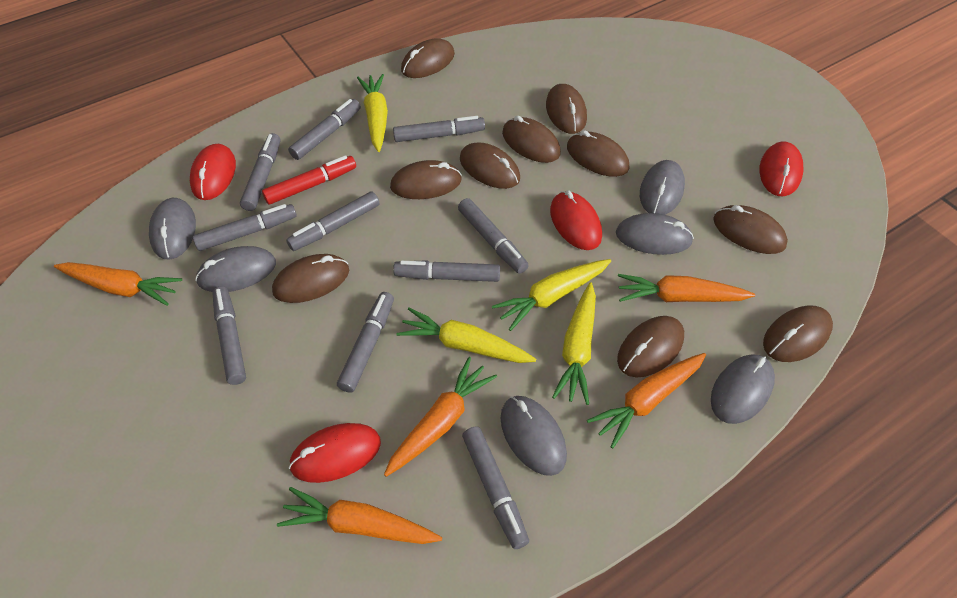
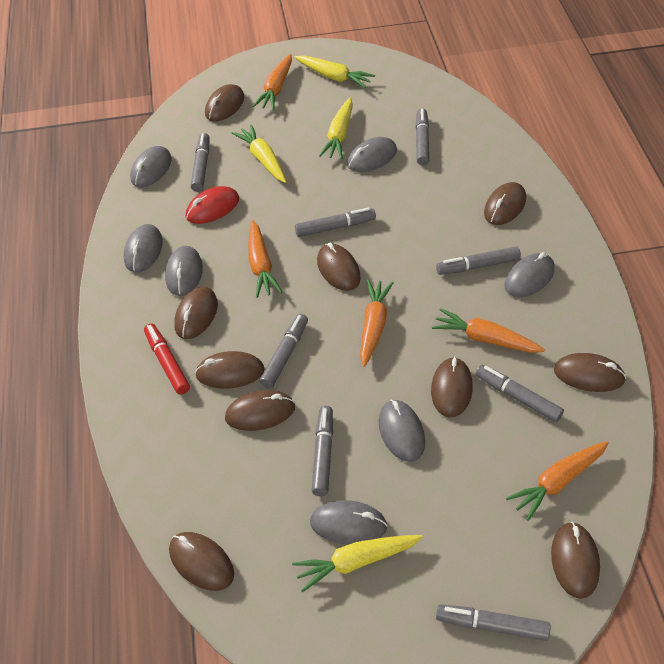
grey marker: 10 -> 8
grey mouse: 6 -> 7
red mouse: 4 -> 1

